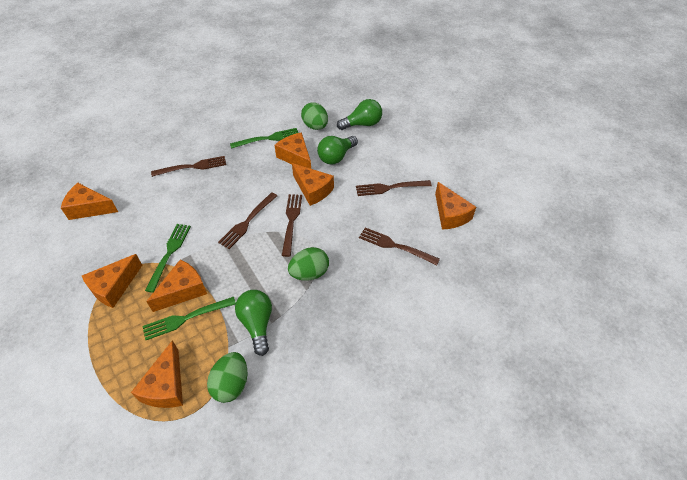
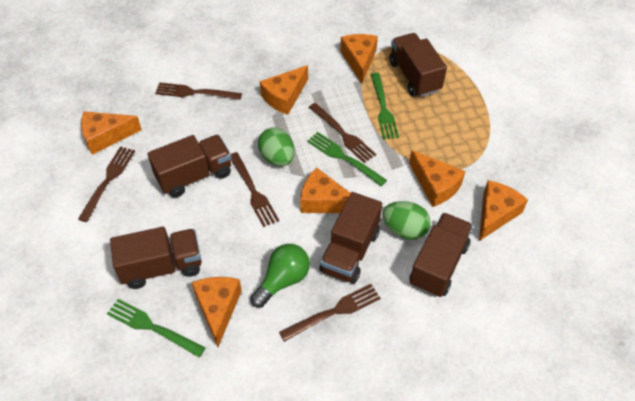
brown truck: 0 -> 5
green egg: 3 -> 2
green light bulb: 3 -> 1

